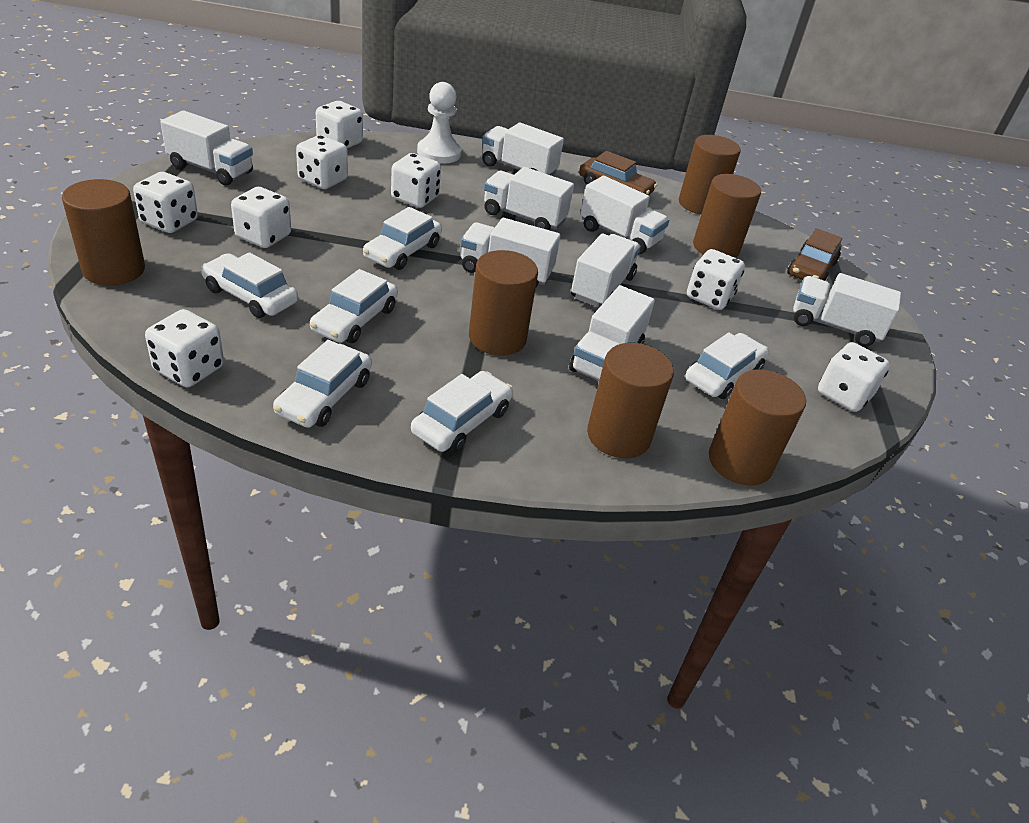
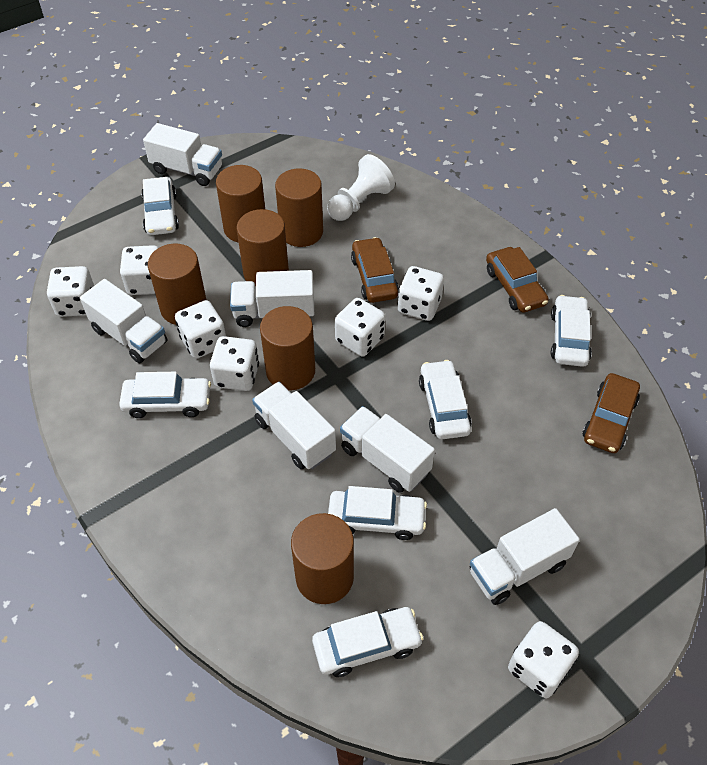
brown car: 2 -> 3
white dice: 8 -> 7
white truck: 8 -> 6

